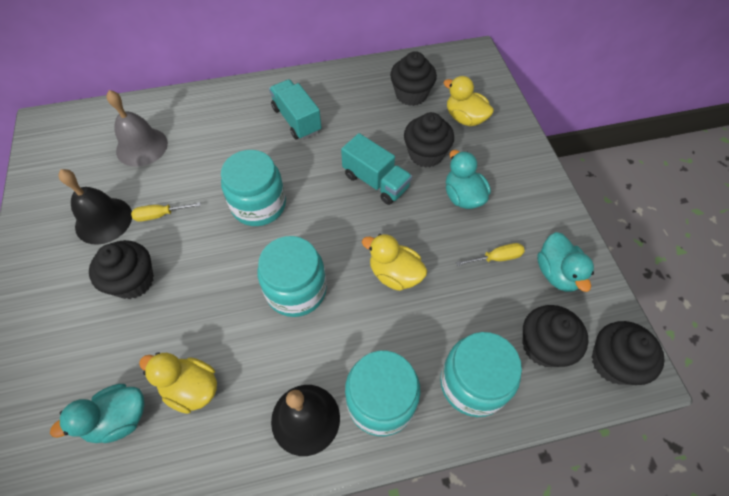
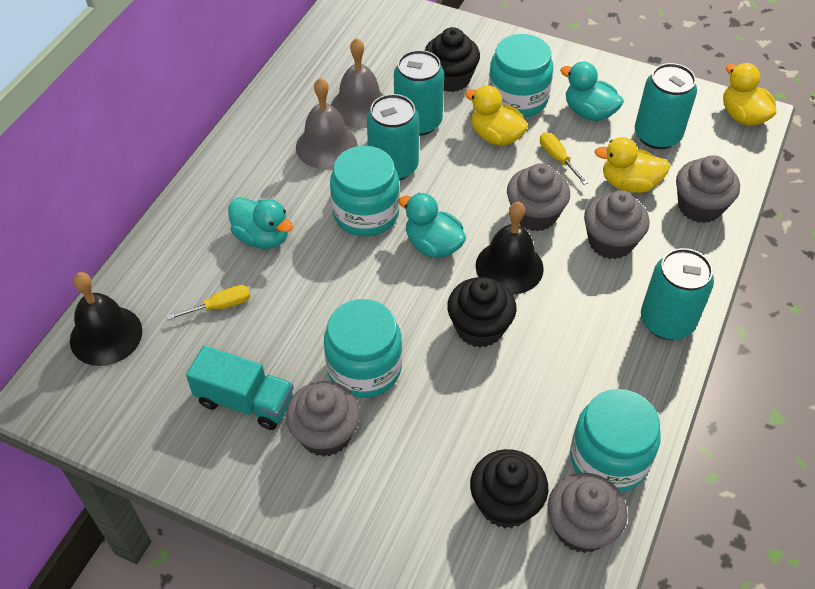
black cupcake: 5 -> 3
grey bell: 1 -> 2
grey cupcake: 0 -> 5
turquoise can: 0 -> 4
turquoise truck: 2 -> 1

